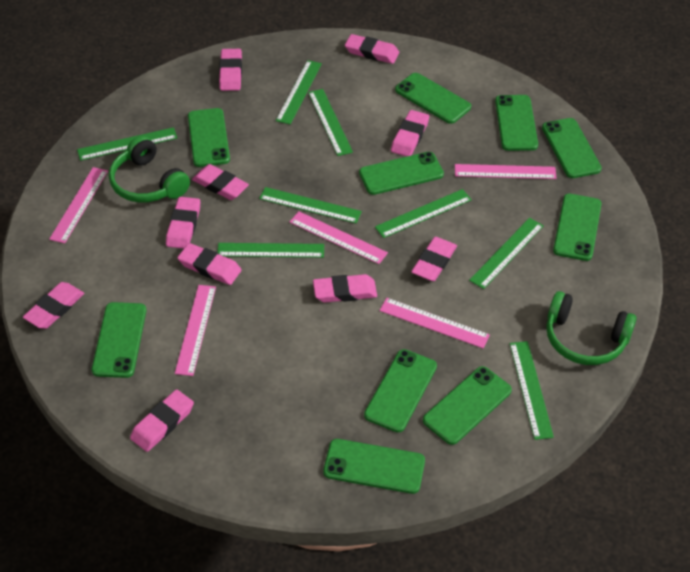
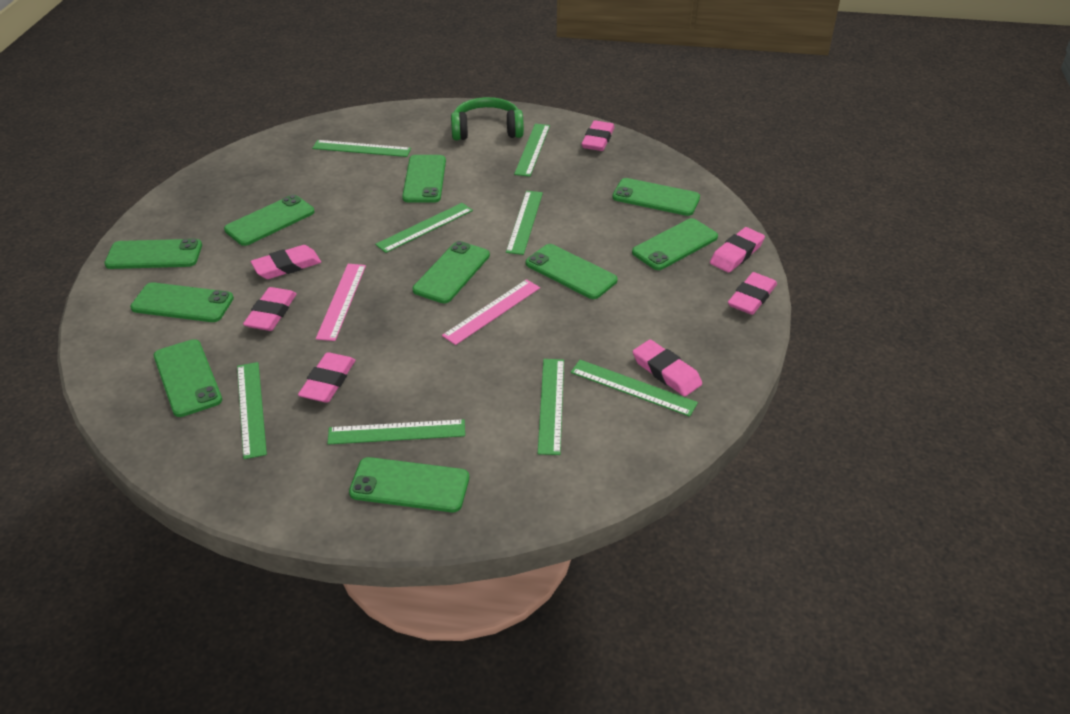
green headphones: 2 -> 1
pink eraser: 10 -> 7
pink ruler: 5 -> 2

